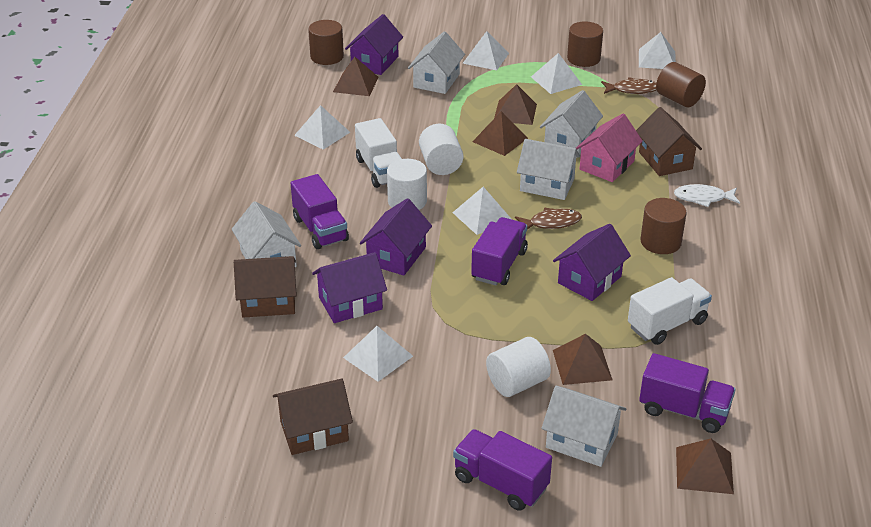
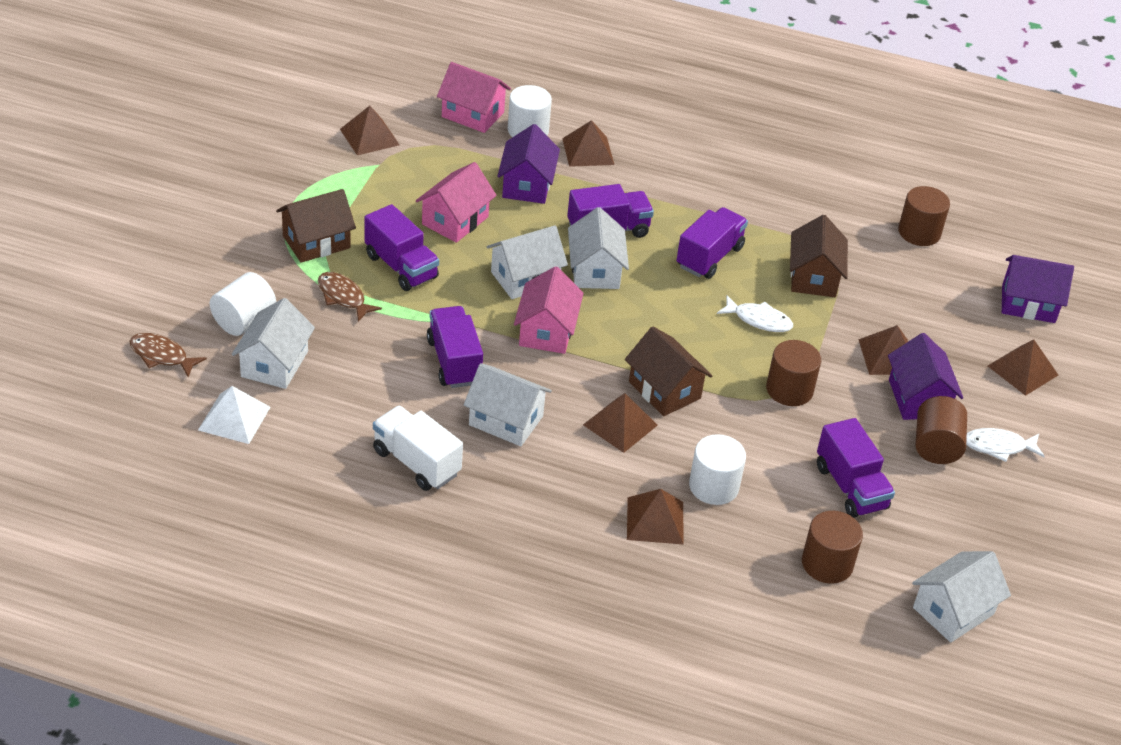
brown pyramid: 5 -> 6
pink house: 1 -> 3
purple house: 4 -> 3
purple truck: 4 -> 5
white fish: 1 -> 2
white pyramid: 6 -> 1
white truck: 2 -> 1

